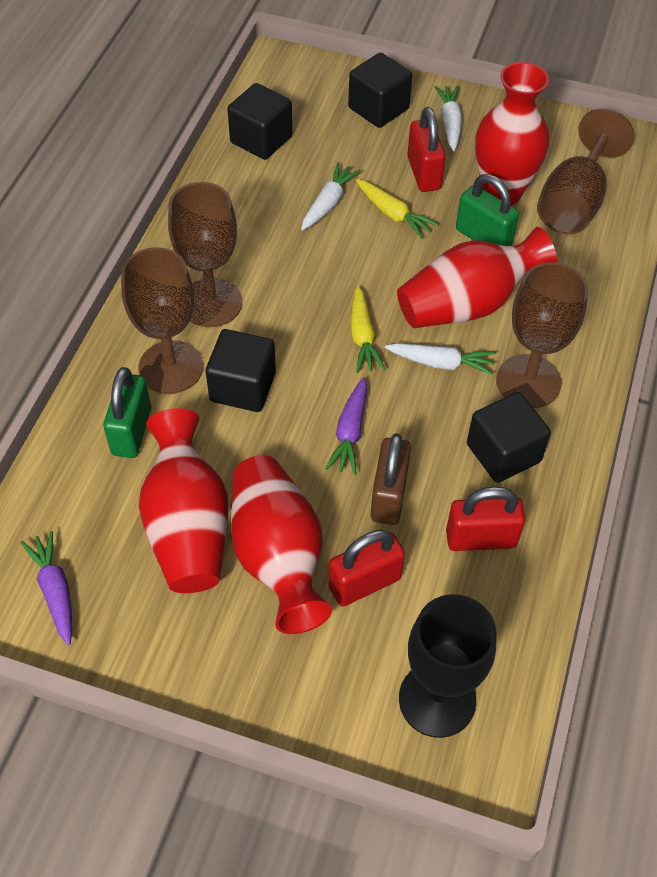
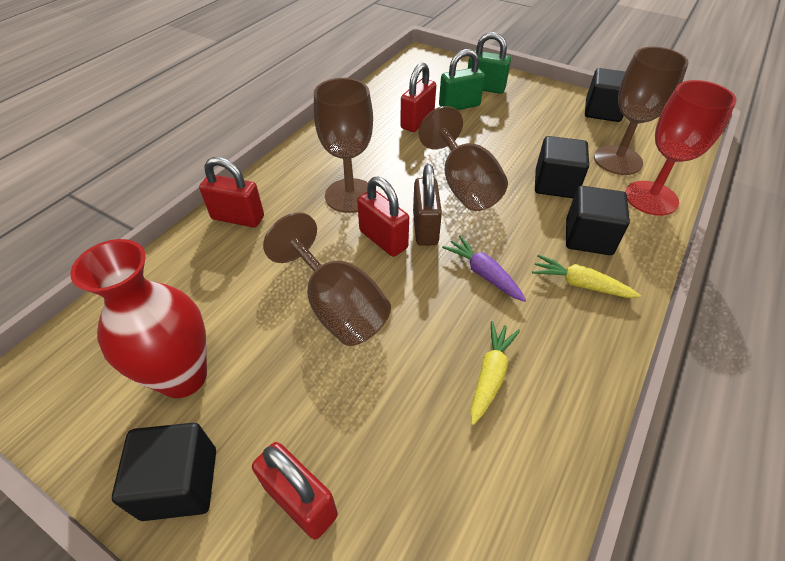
black goblet: 1 -> 0
purple carrot: 2 -> 1
red goblet: 0 -> 1
red padlock: 3 -> 4
red vase: 4 -> 1
white carrot: 3 -> 0

